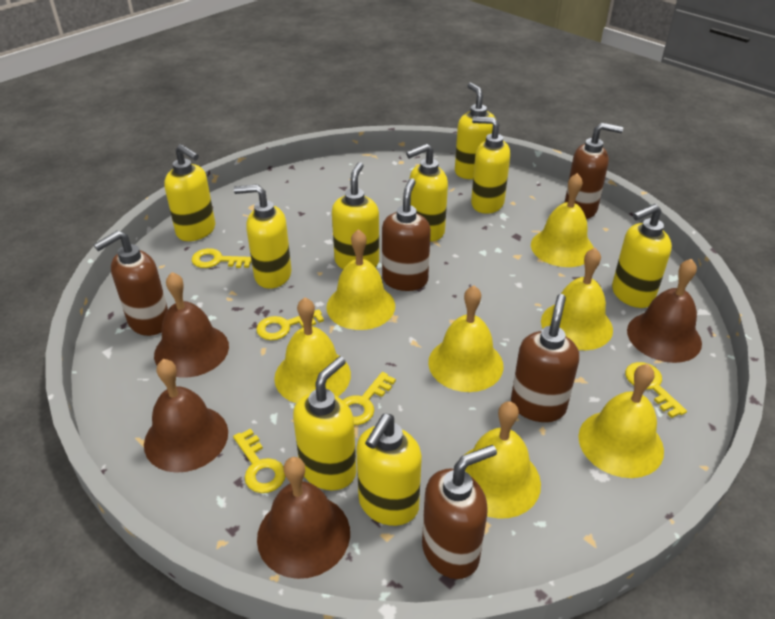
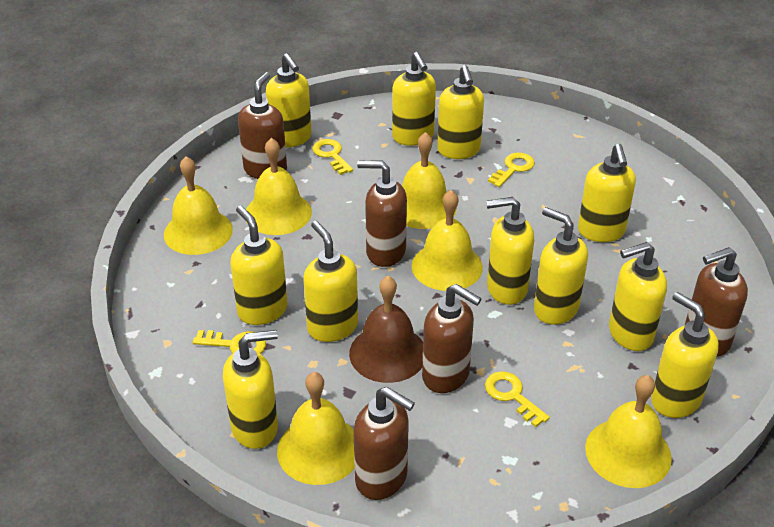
brown bell: 4 -> 1
yellow bell: 7 -> 6
yellow key: 5 -> 4
yellow soap dispenser: 9 -> 11

